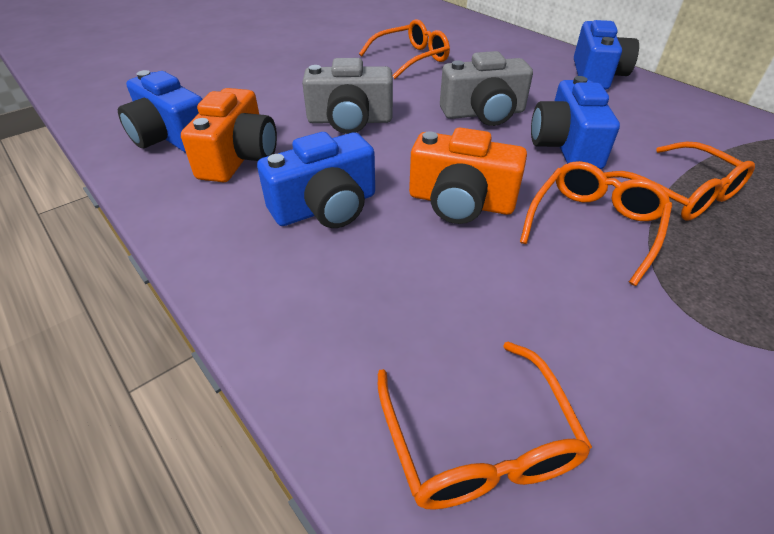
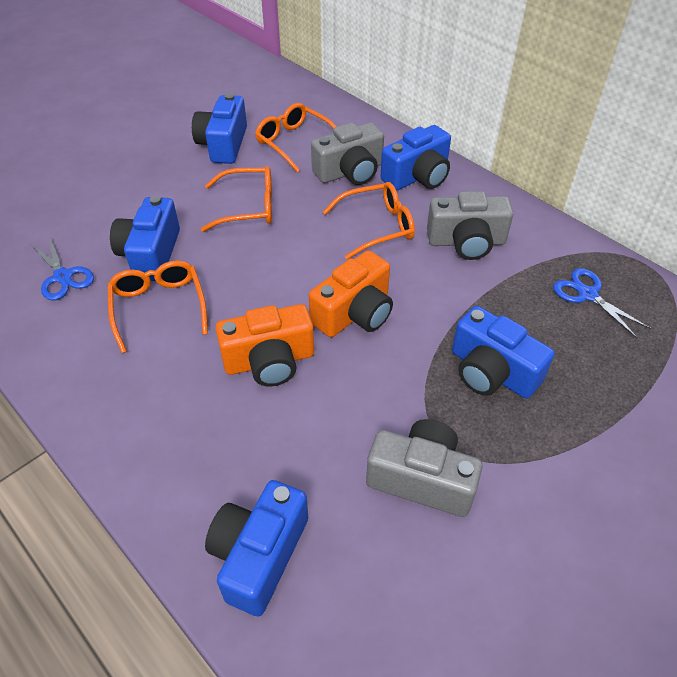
blue camera: 4 -> 5
blue scissors: 0 -> 2
grey camera: 2 -> 3

